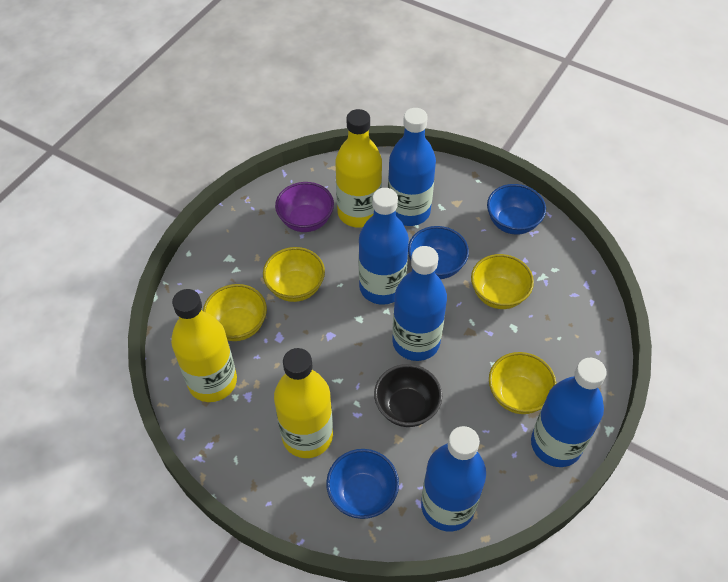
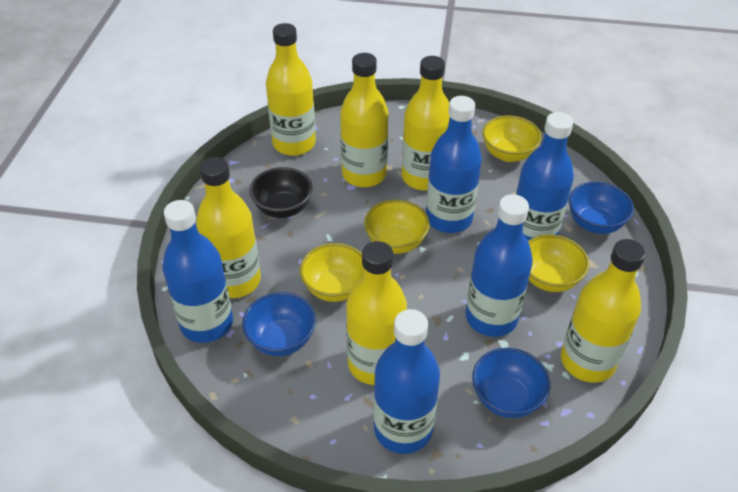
purple bowl: 1 -> 0
yellow bottle: 3 -> 6

